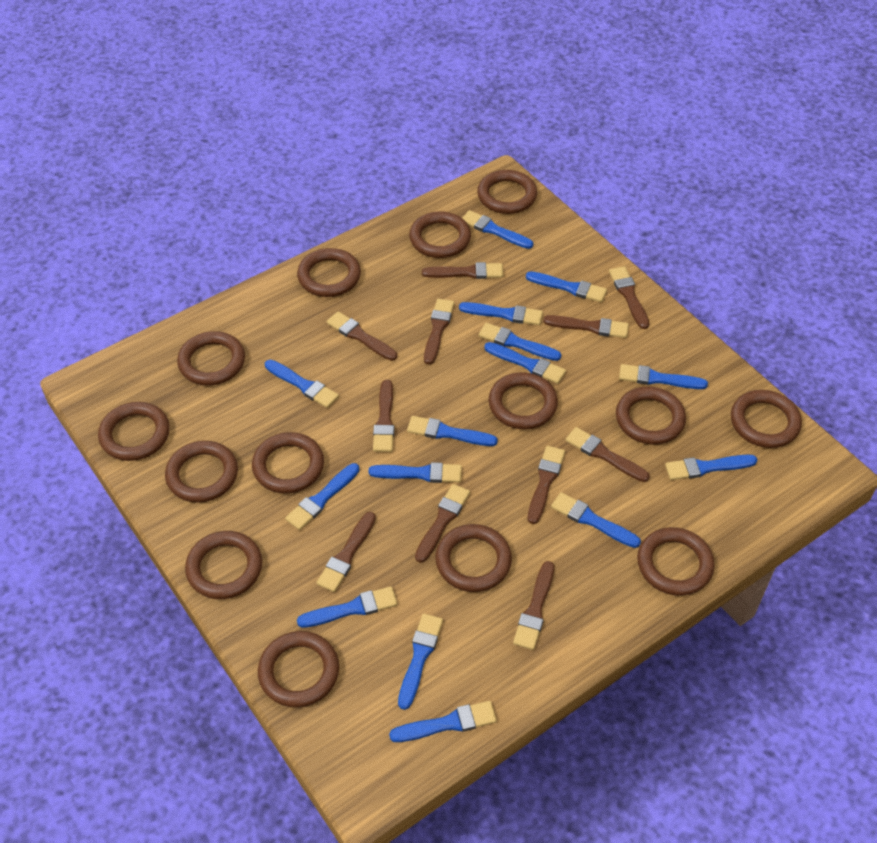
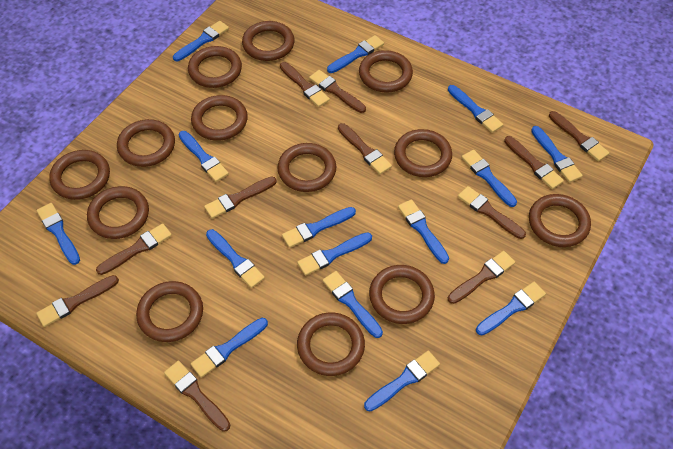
brown ring: 14 -> 13

